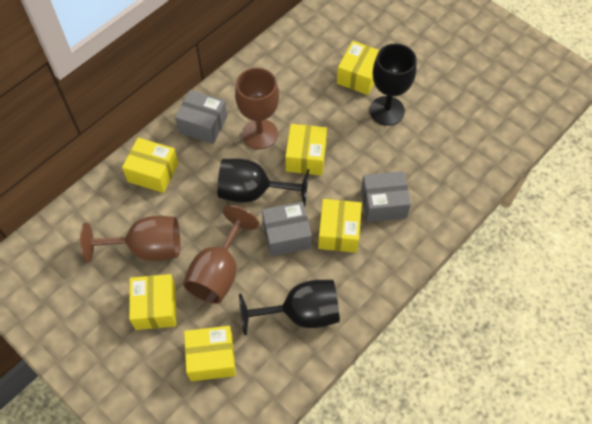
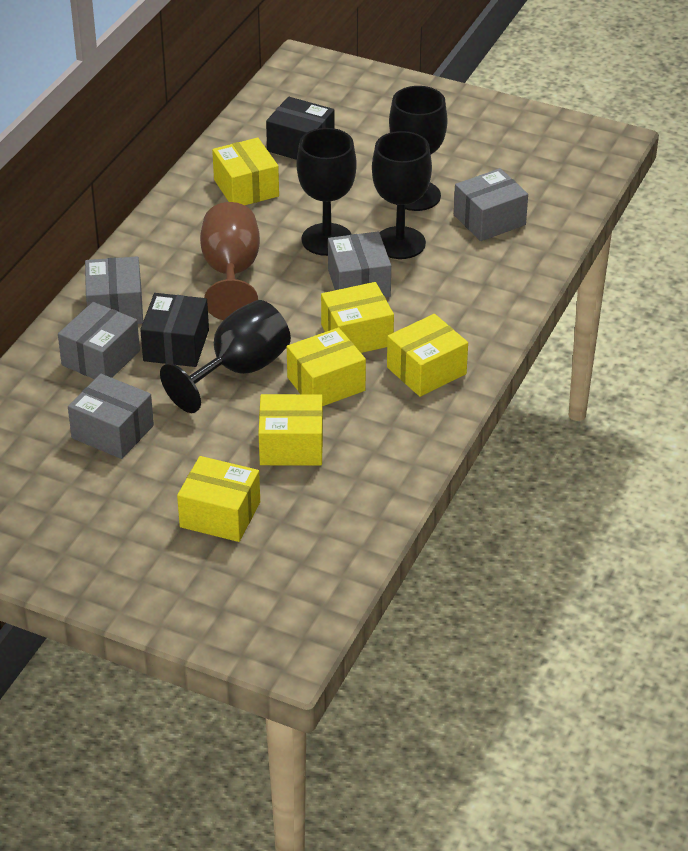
black box: 0 -> 2
black goblet: 3 -> 4
brown goblet: 3 -> 1
grey box: 3 -> 5

